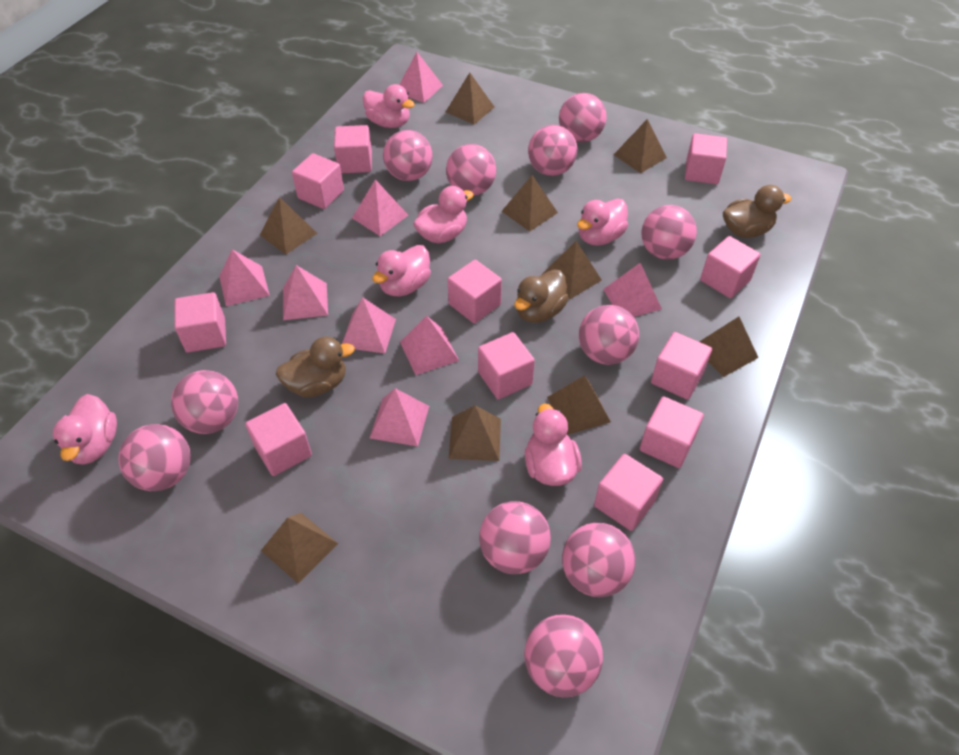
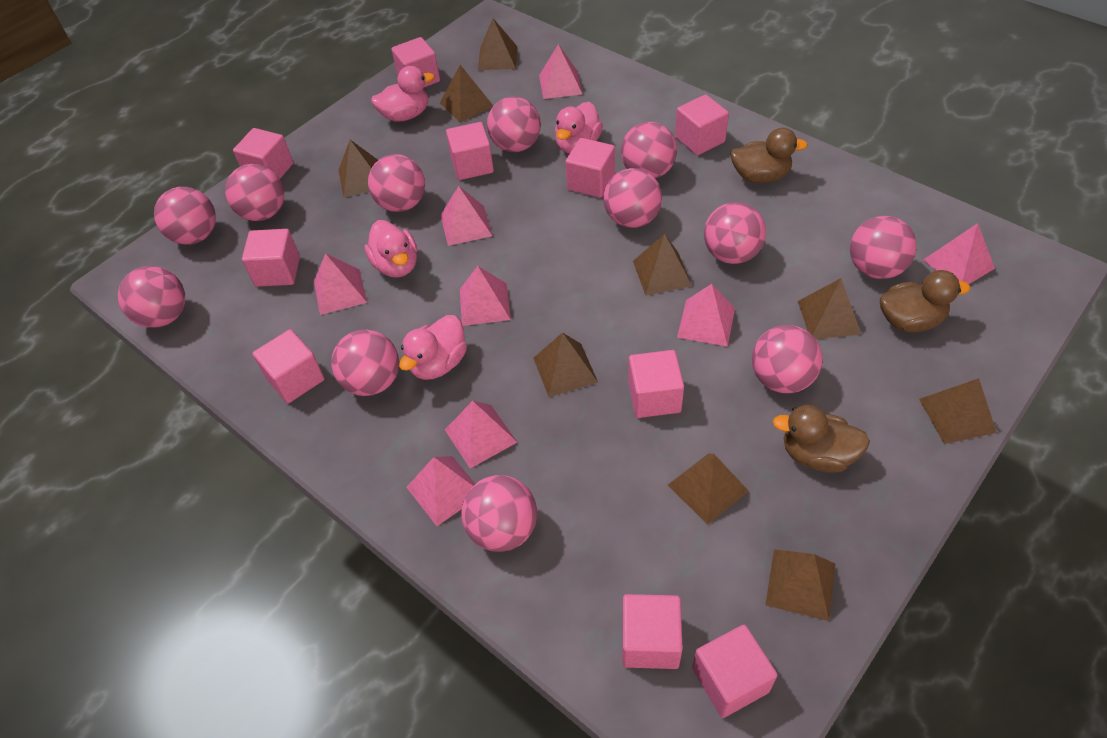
pink ball: 11 -> 12
pink cube: 11 -> 10
pink duck: 6 -> 4

